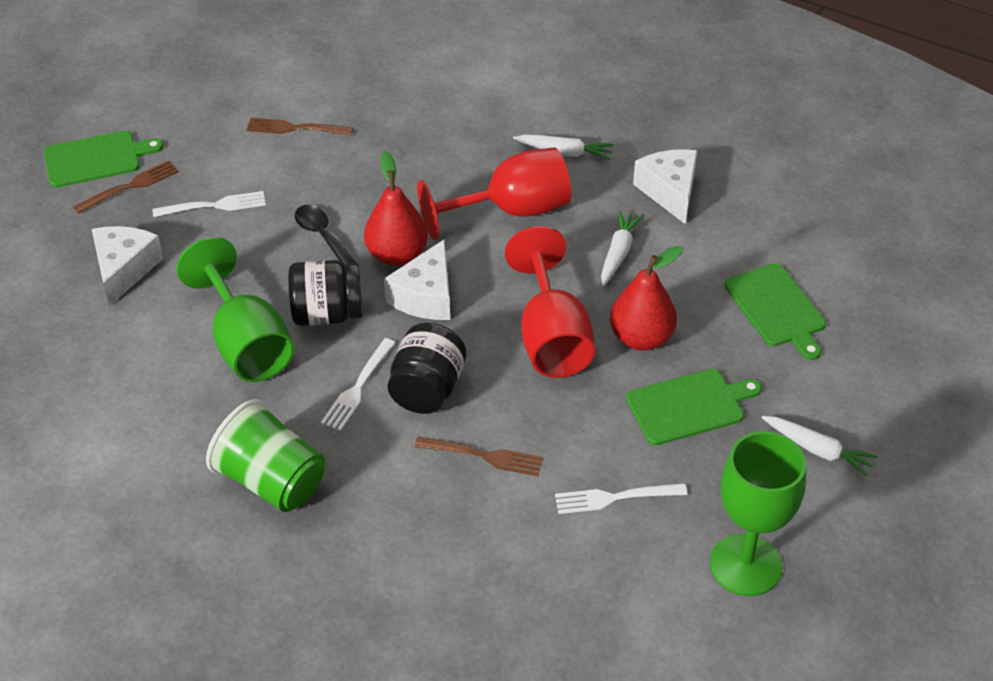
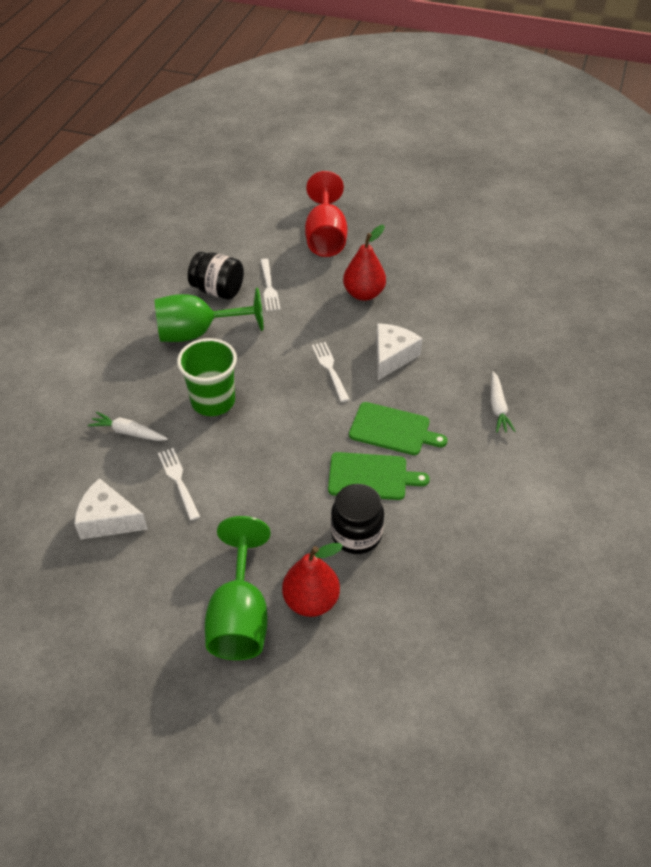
black spoon: 1 -> 0
brown fork: 3 -> 0
green cutting board: 3 -> 2
red goblet: 2 -> 1
white carrot: 3 -> 2
white cheese: 3 -> 2

